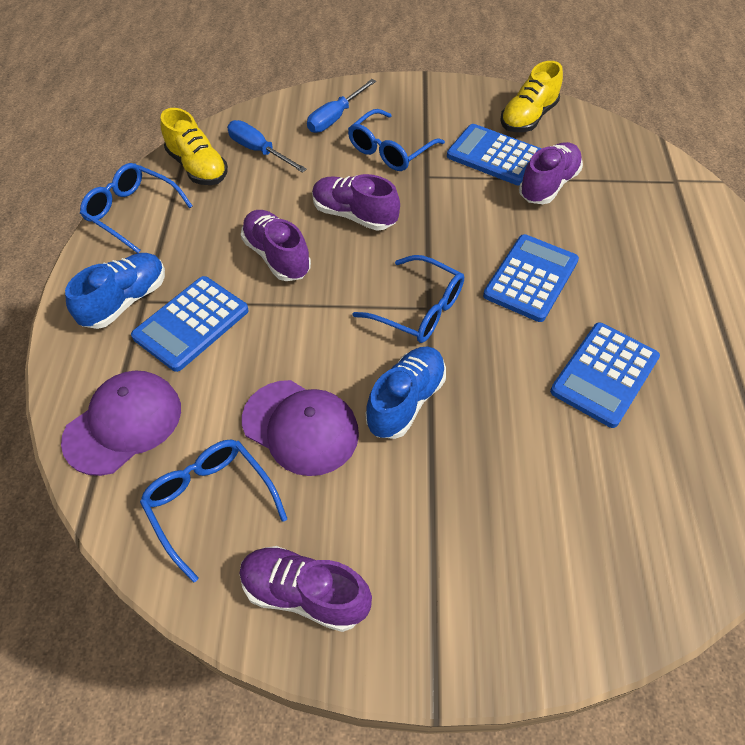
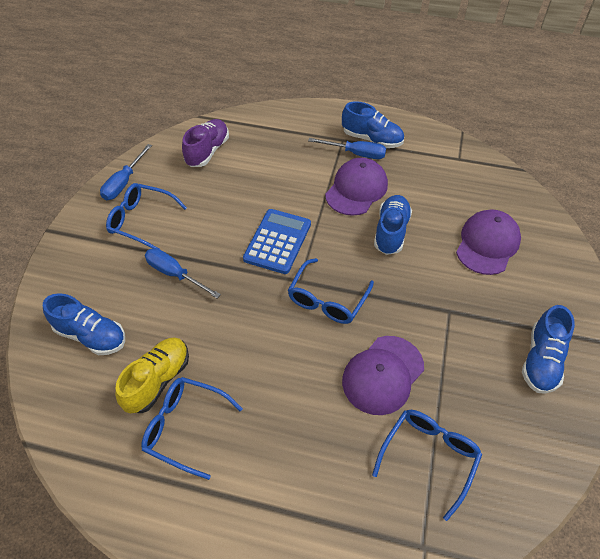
blue calculator: 4 -> 1
blue screwdriver: 2 -> 3
blue shoe: 2 -> 4
purple cap: 2 -> 3
purple shoe: 4 -> 1
yellow shoe: 2 -> 1

